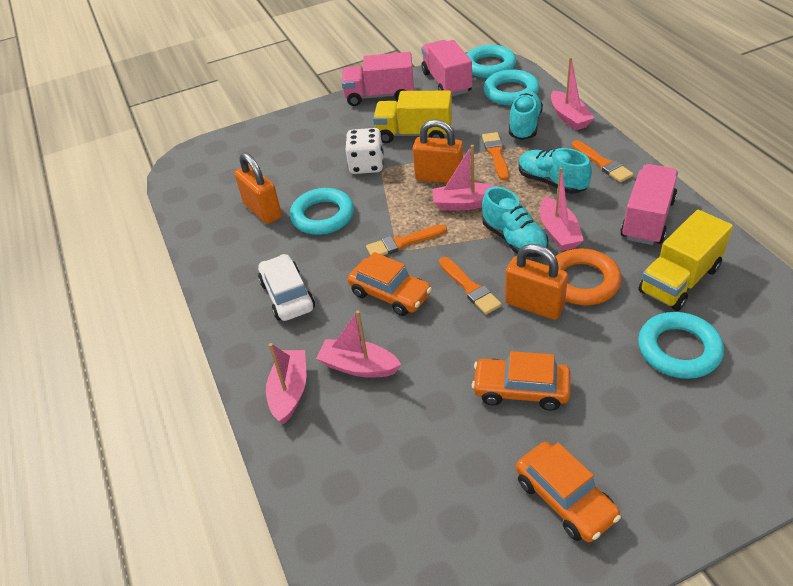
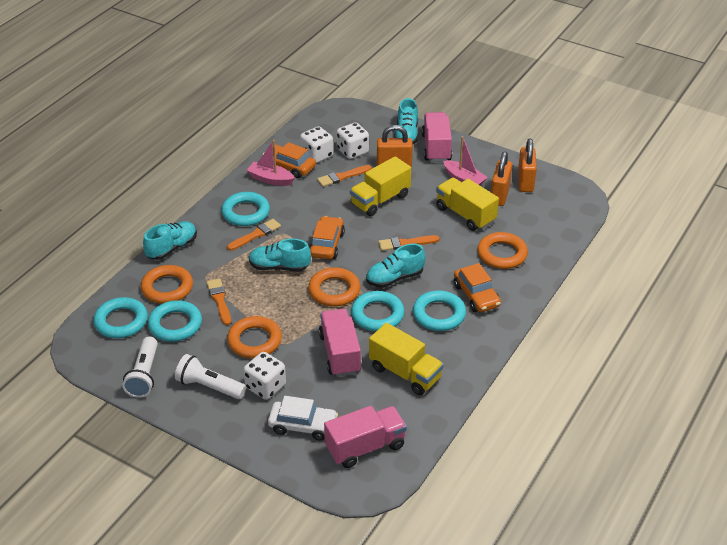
orange ring: 1 -> 4
pink boat: 5 -> 2
turquoise ring: 4 -> 5
turquoise shoe: 3 -> 4
white dice: 1 -> 3
white flashlight: 0 -> 2
yellow truck: 2 -> 3

